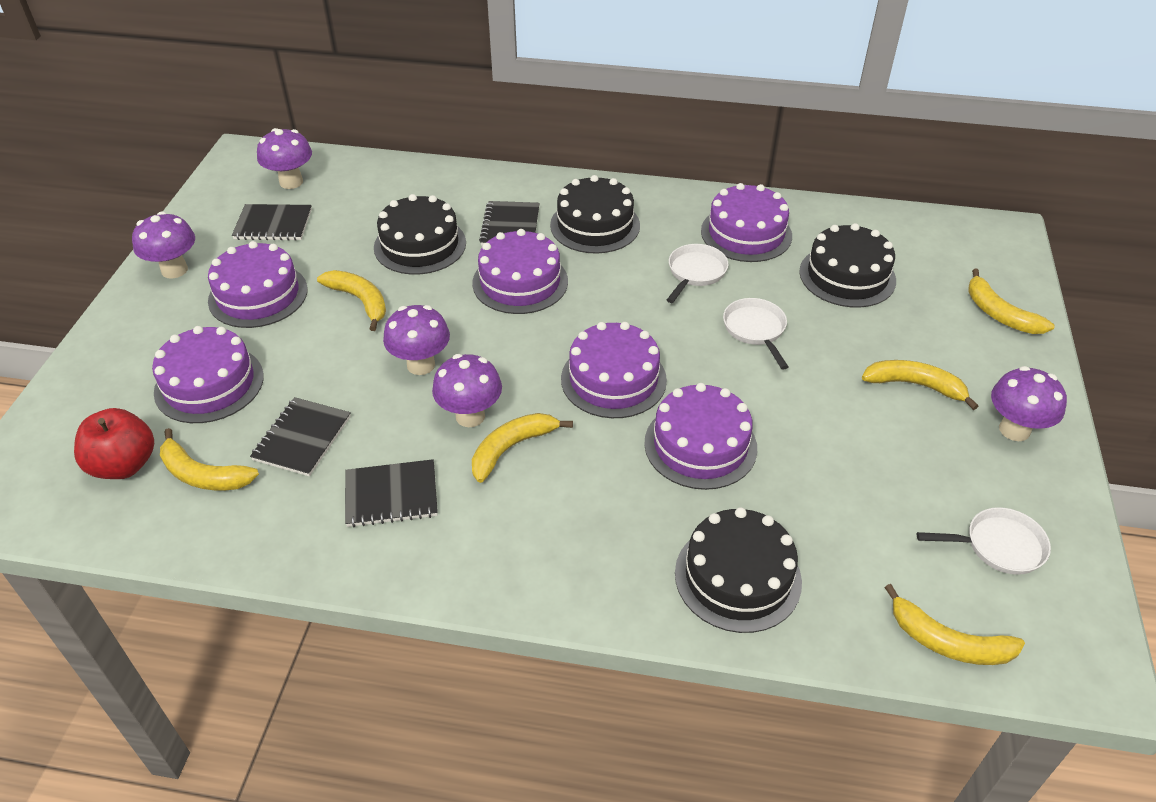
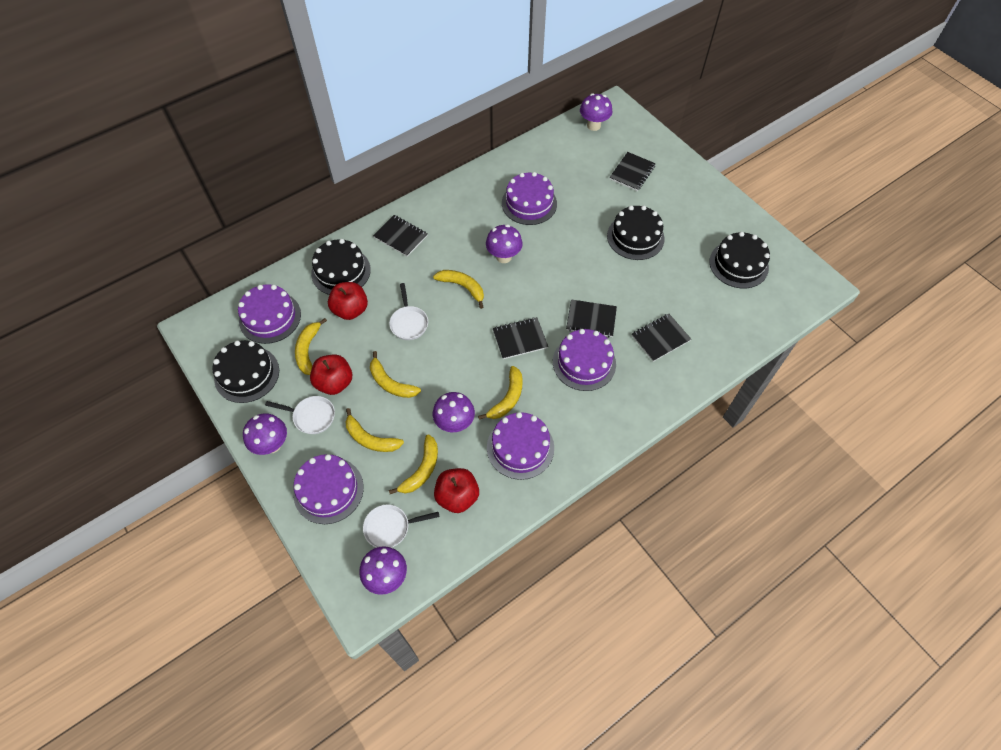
black notebook: 4 -> 5
purple cake: 6 -> 5
red apple: 1 -> 3

